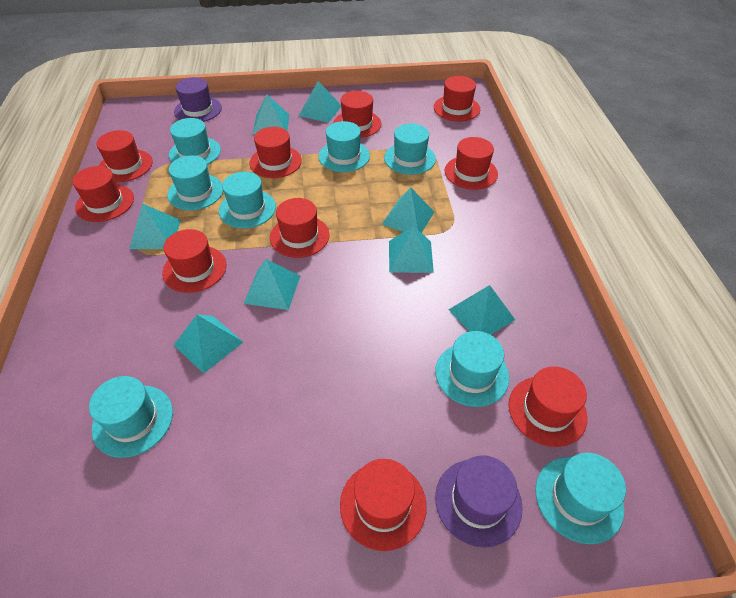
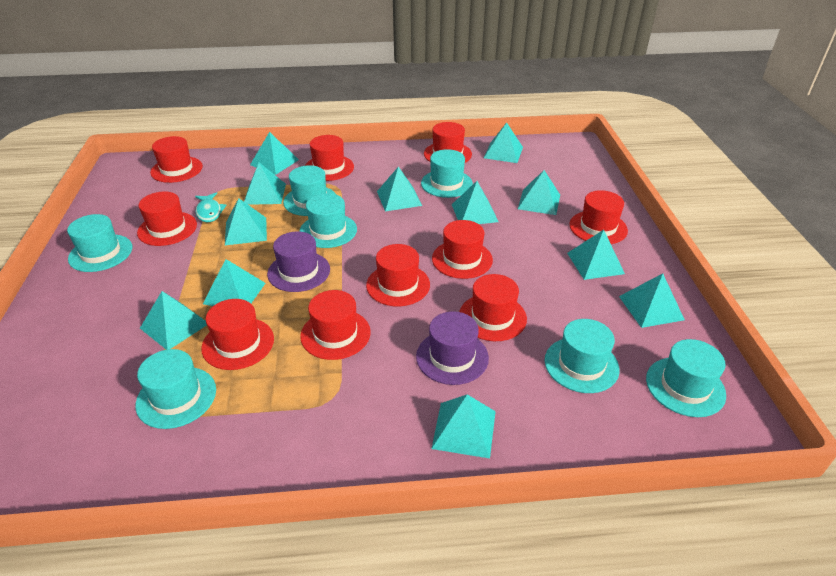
turquoise fish: 0 -> 1
turquoise hat: 8 -> 7
turquoise pyramid: 8 -> 12

